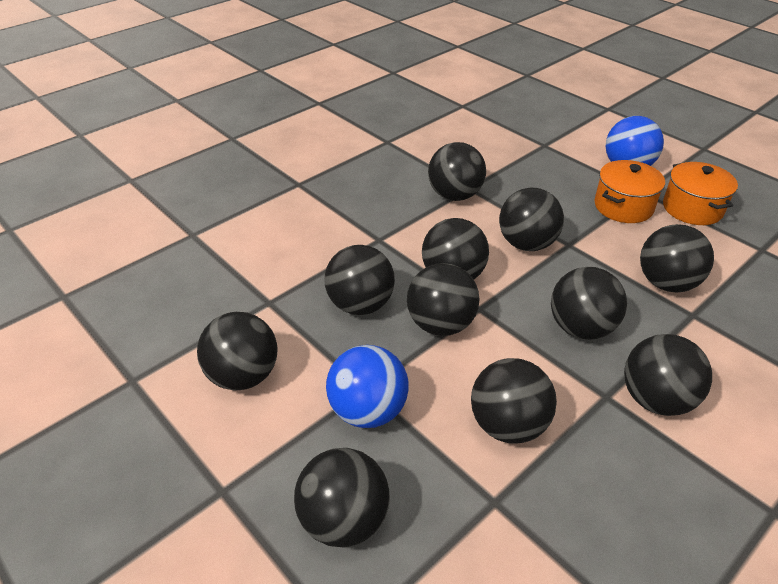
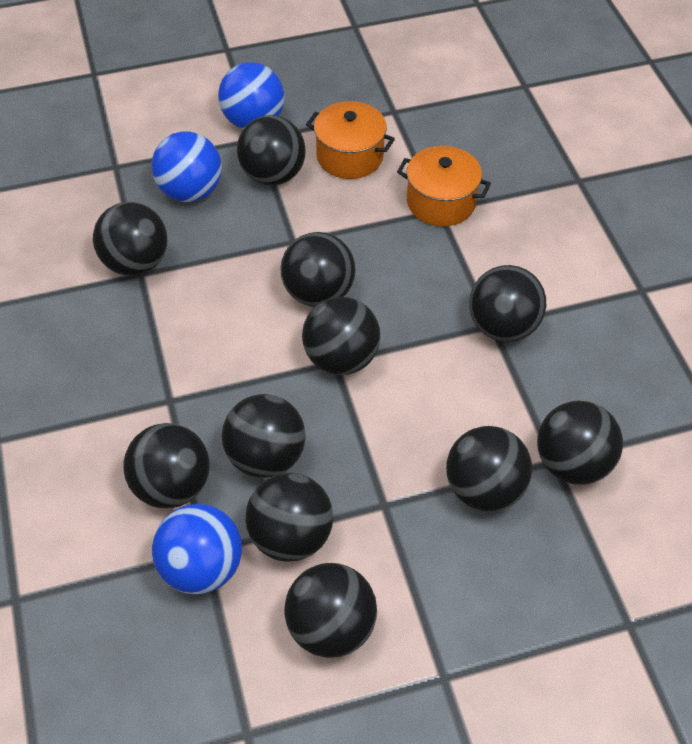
blue ball: 2 -> 3

